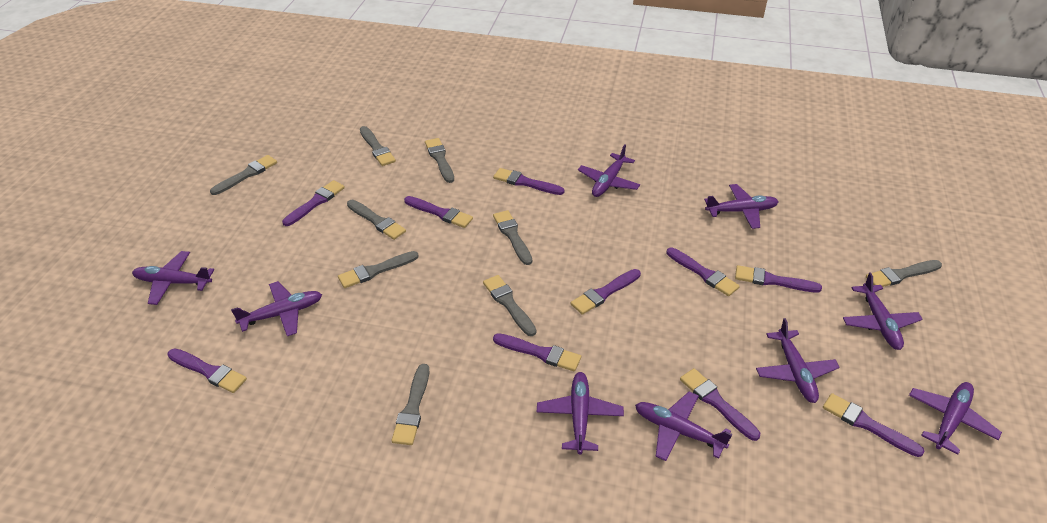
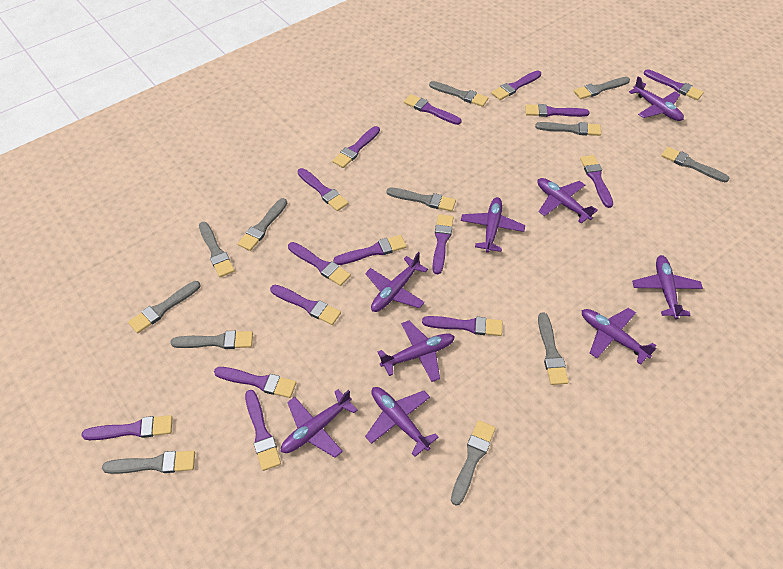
grey brush: 9 -> 12
purple brush: 10 -> 15

